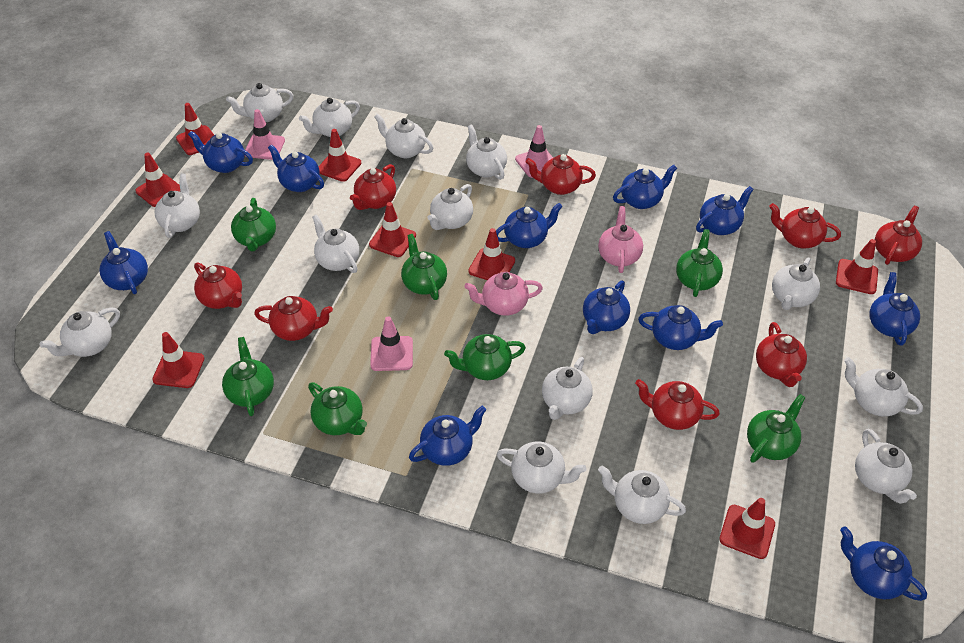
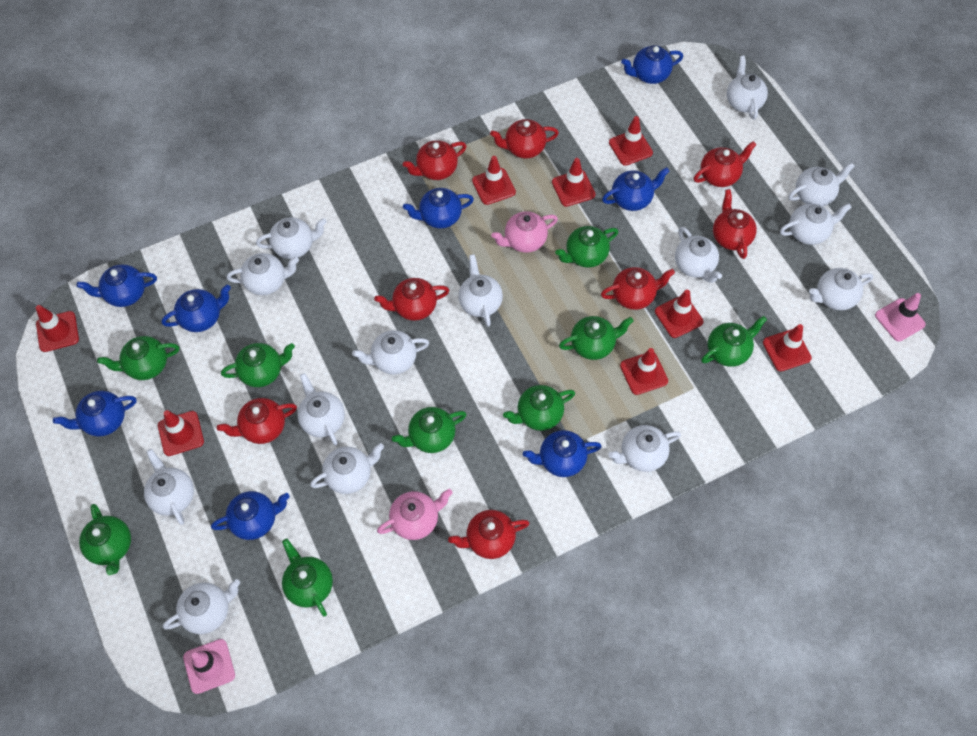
blue teapot: 11 -> 8
green teapot: 7 -> 9
pink traffic cone: 3 -> 2

